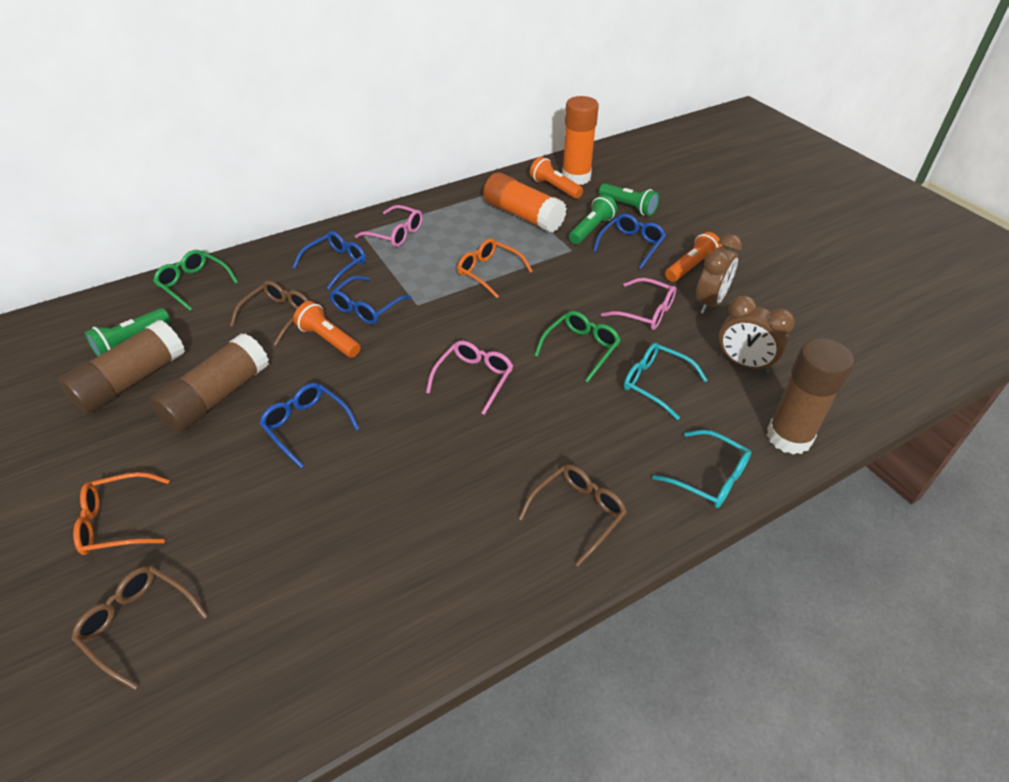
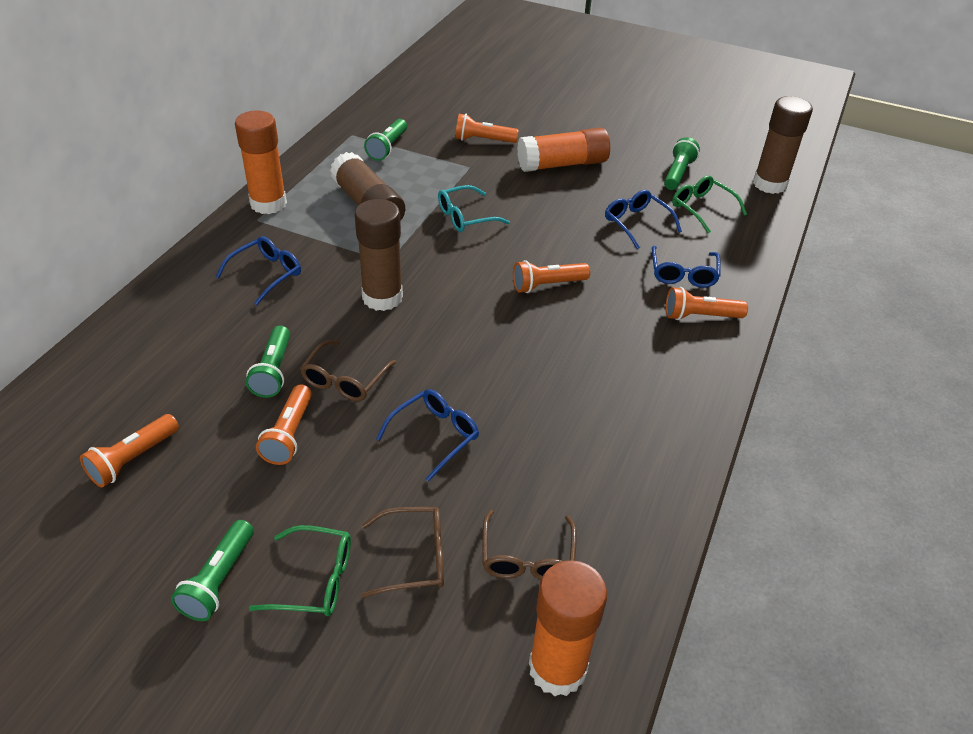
brown clock: 2 -> 0
green flashlight: 3 -> 4
orange flashlight: 3 -> 5
orange glasses: 2 -> 0
orange glue stick: 2 -> 3
pink glasses: 3 -> 0
turquoise glasses: 2 -> 1

